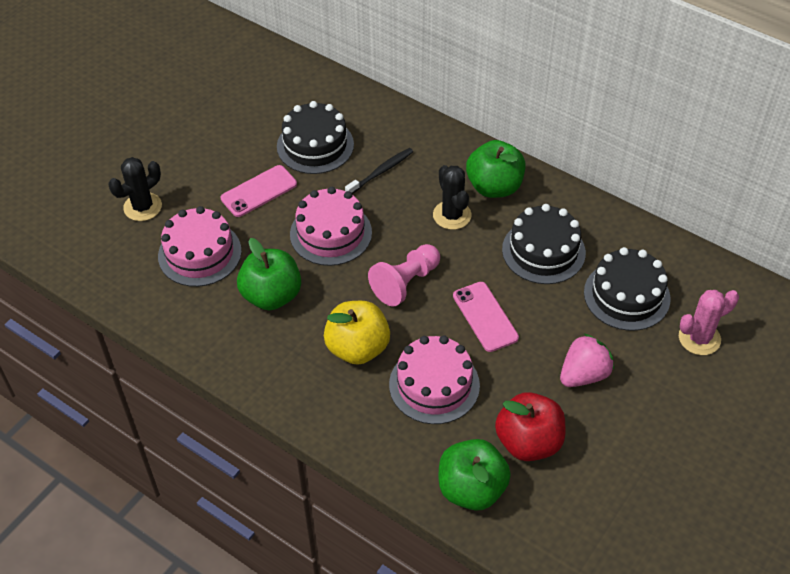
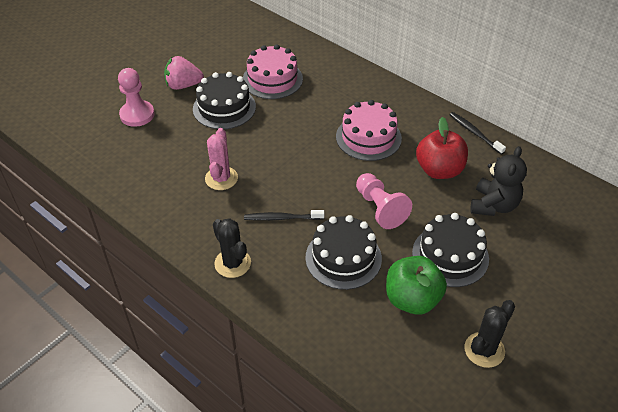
black teddy bear: 0 -> 1
black toothbrush: 1 -> 2
green apple: 3 -> 1
pink cake: 3 -> 2
pink pawn: 1 -> 2
pink phone: 2 -> 0
yellow apple: 1 -> 0

